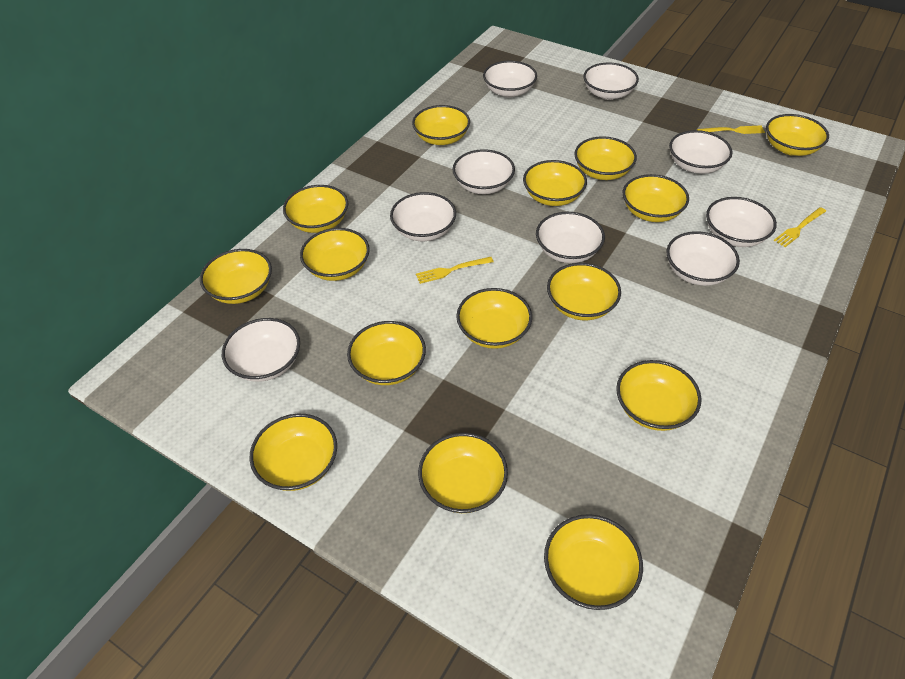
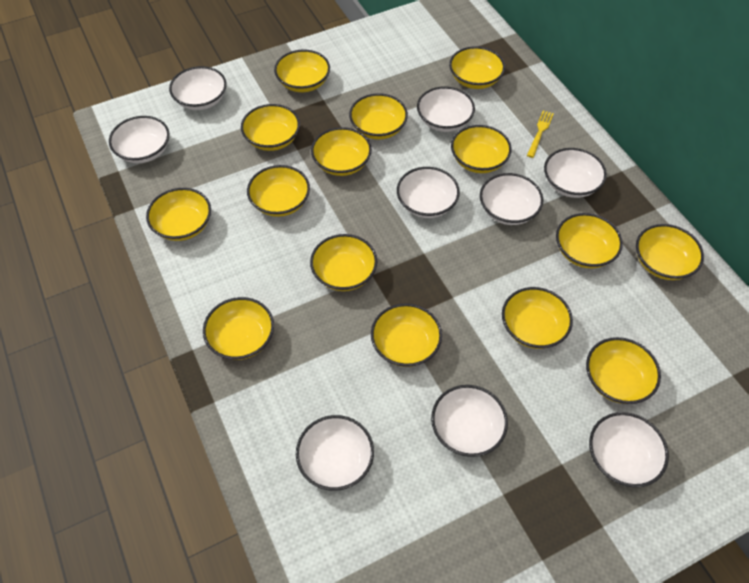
yellow fork: 3 -> 1

